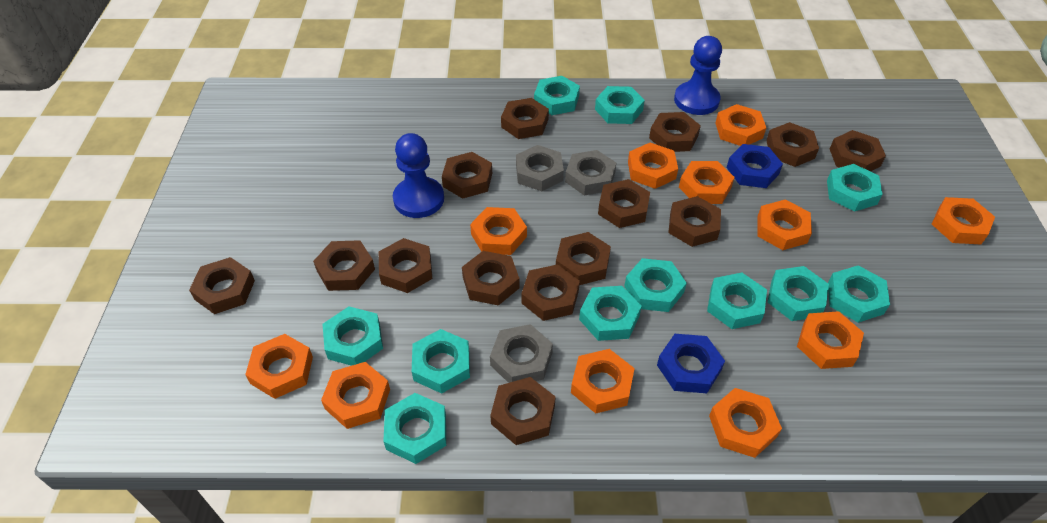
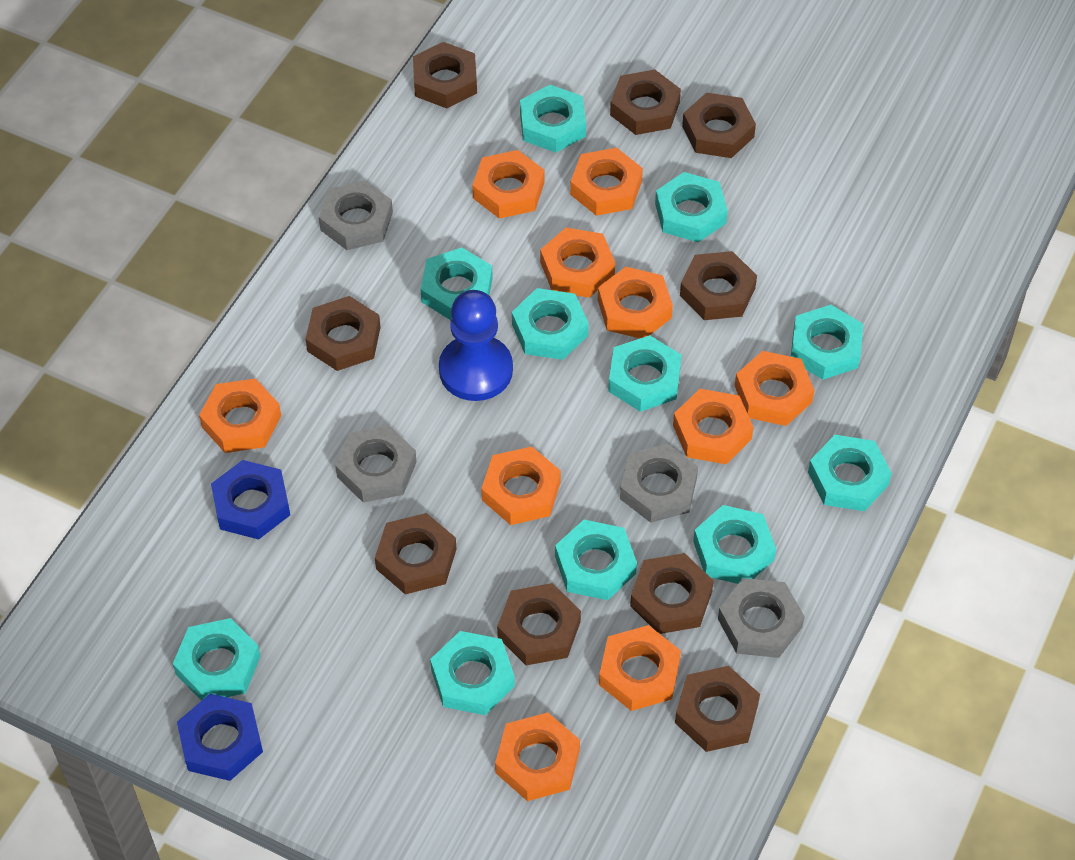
blue pawn: 2 -> 1
brown nut: 14 -> 9
grey nut: 3 -> 4
orange nut: 11 -> 10

